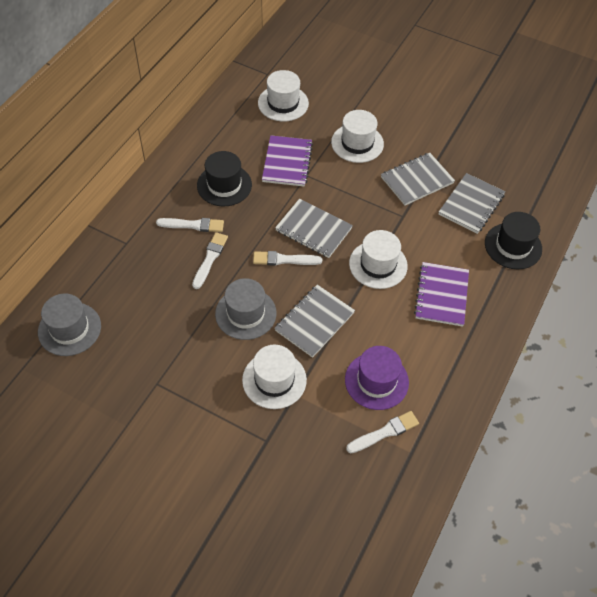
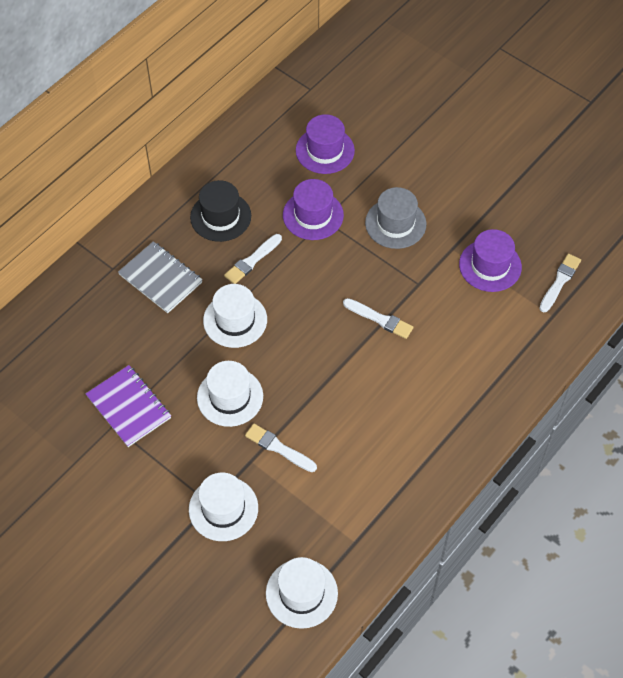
black hat: 2 -> 1
grey hat: 2 -> 1
grey notebook: 4 -> 1
purple hat: 1 -> 3
purple notebook: 2 -> 1

